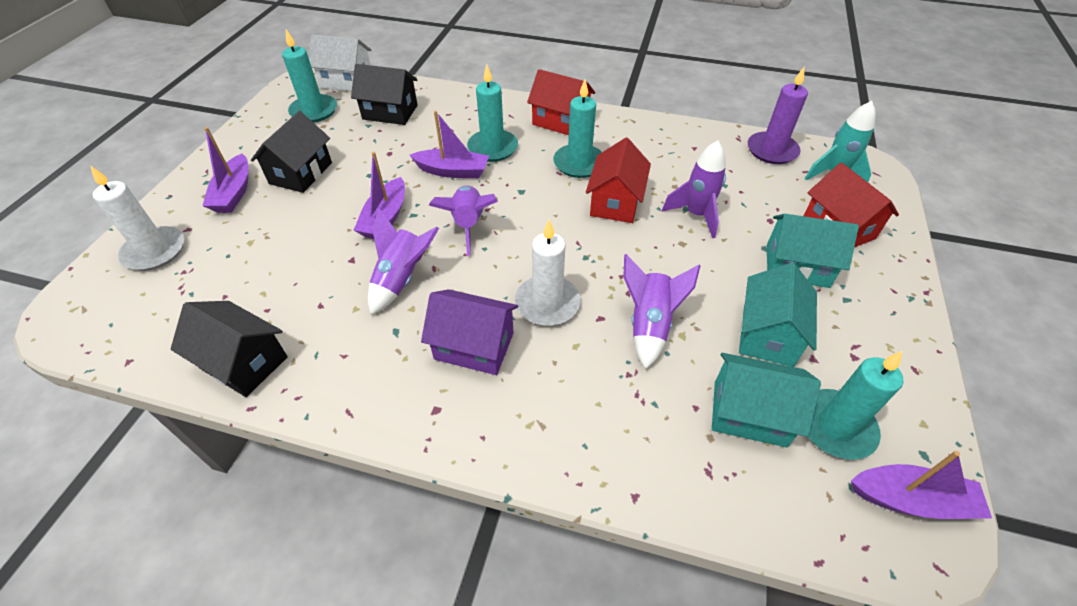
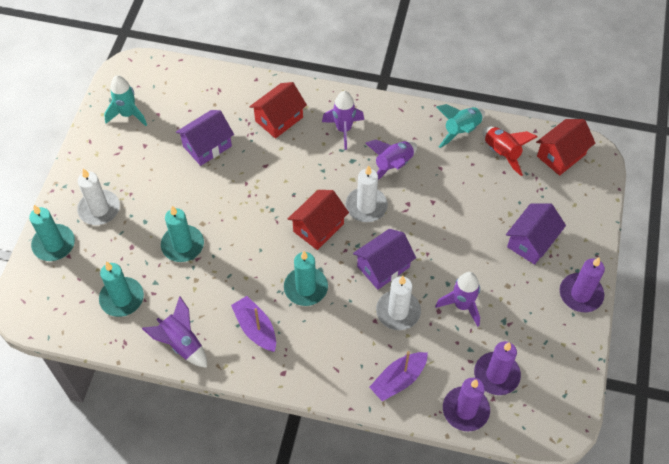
black house: 3 -> 0
purple boat: 4 -> 2
purple candle: 1 -> 3
purple house: 1 -> 3
red rocket: 0 -> 1
turquoise house: 3 -> 0
turquoise rocket: 1 -> 2
white candle: 2 -> 3
white house: 1 -> 0

